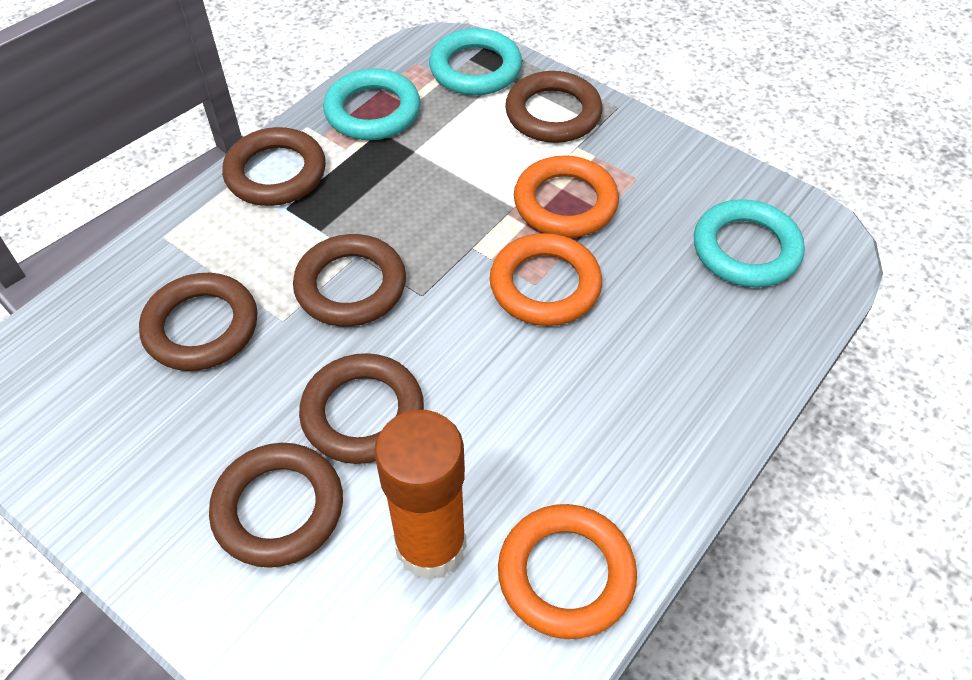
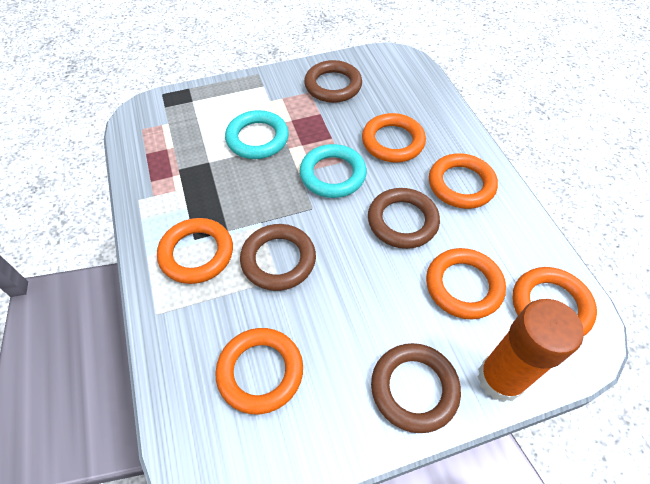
brown ring: 6 -> 4
orange ring: 3 -> 6
turquoise ring: 3 -> 2

